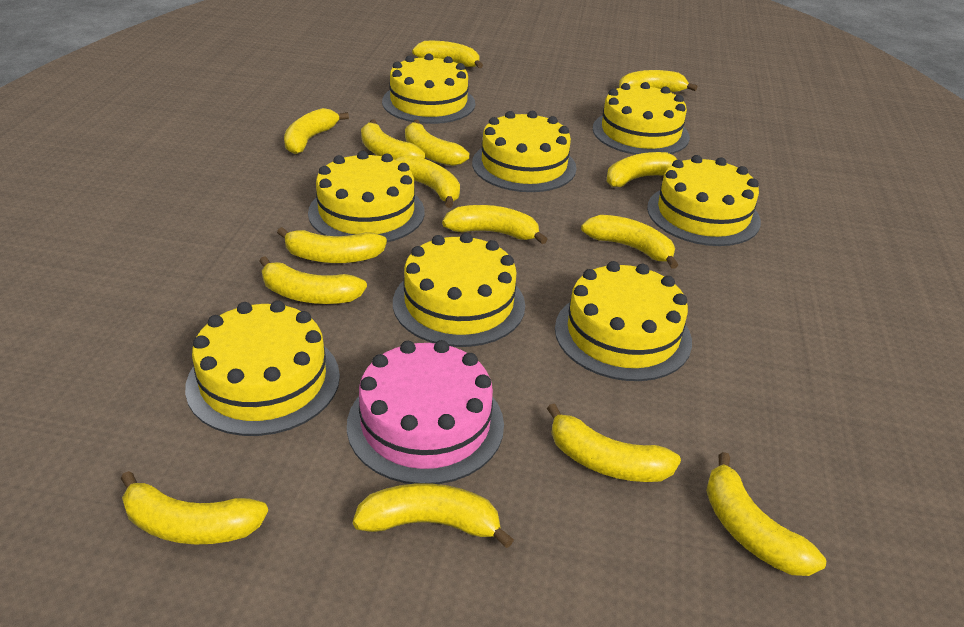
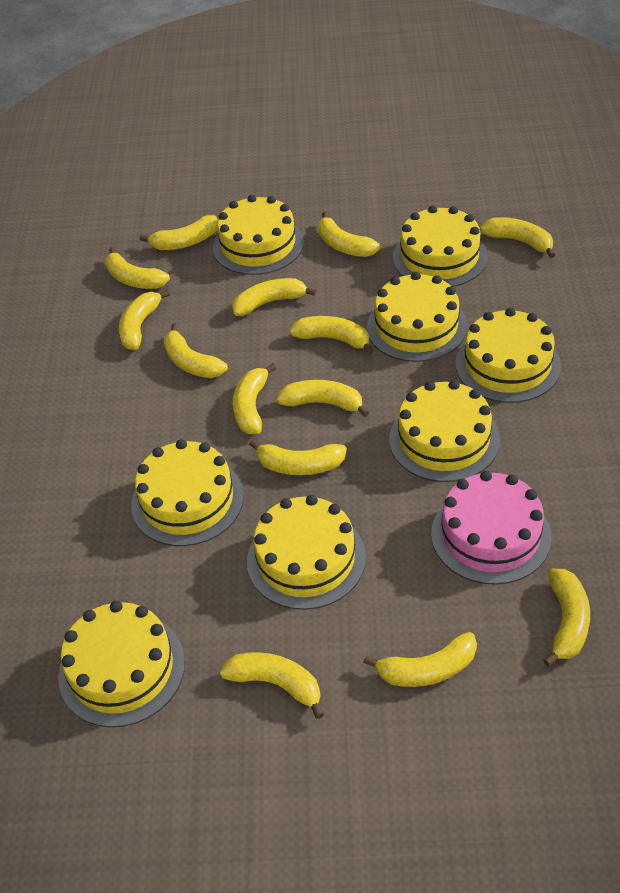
yellow banana: 15 -> 14

